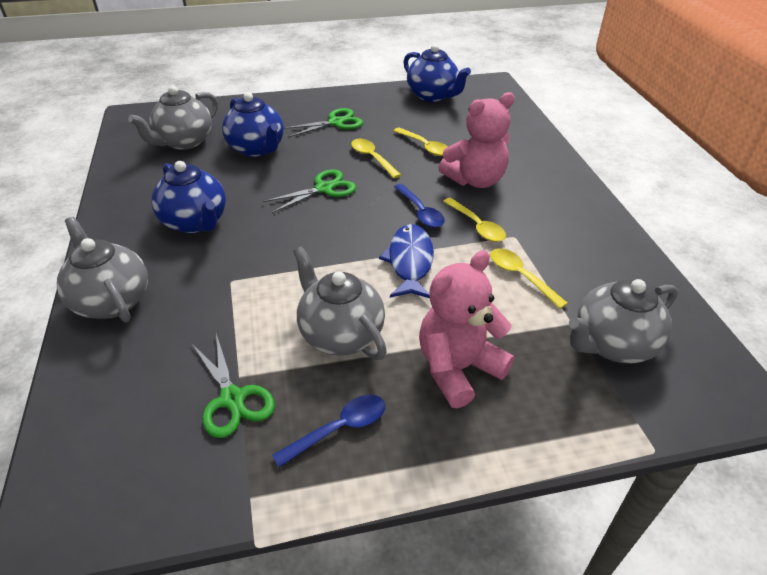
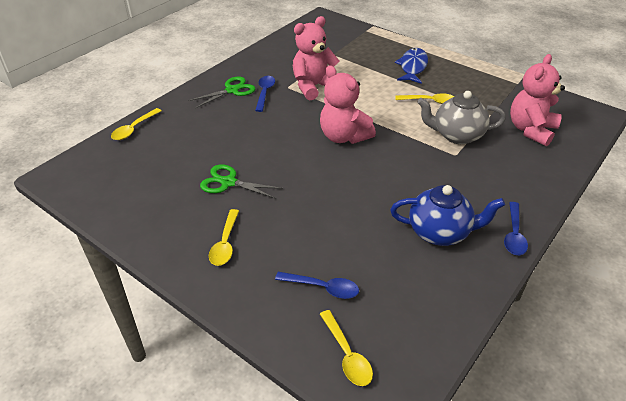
blue spoon: 2 -> 3
blue teapot: 3 -> 1
green scissors: 3 -> 2
grey teapot: 4 -> 1
pink teddy bear: 2 -> 3

